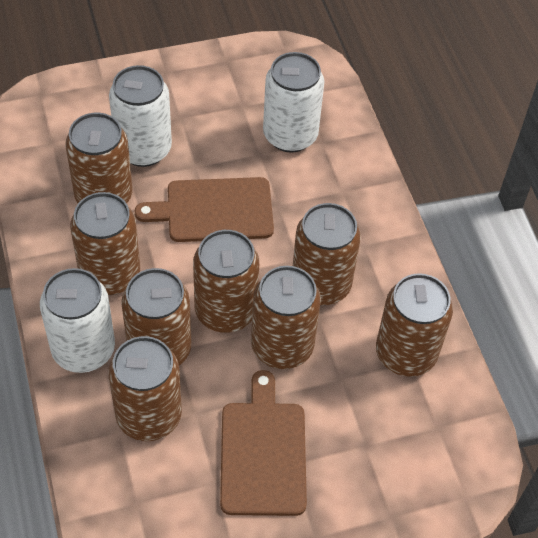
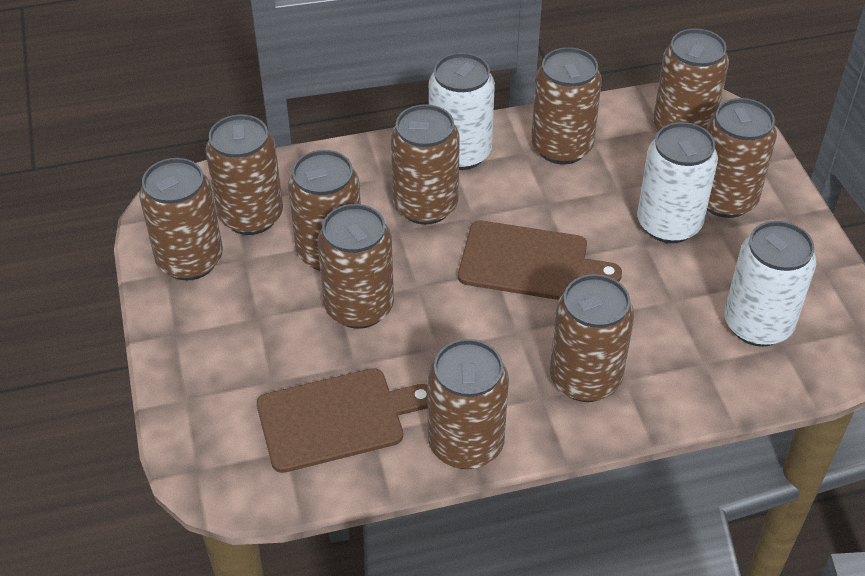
brown can: 8 -> 10

